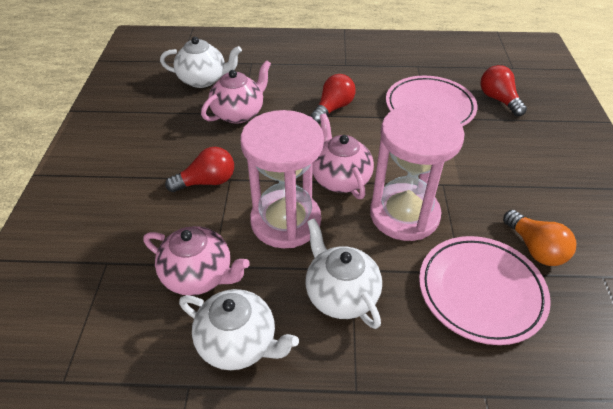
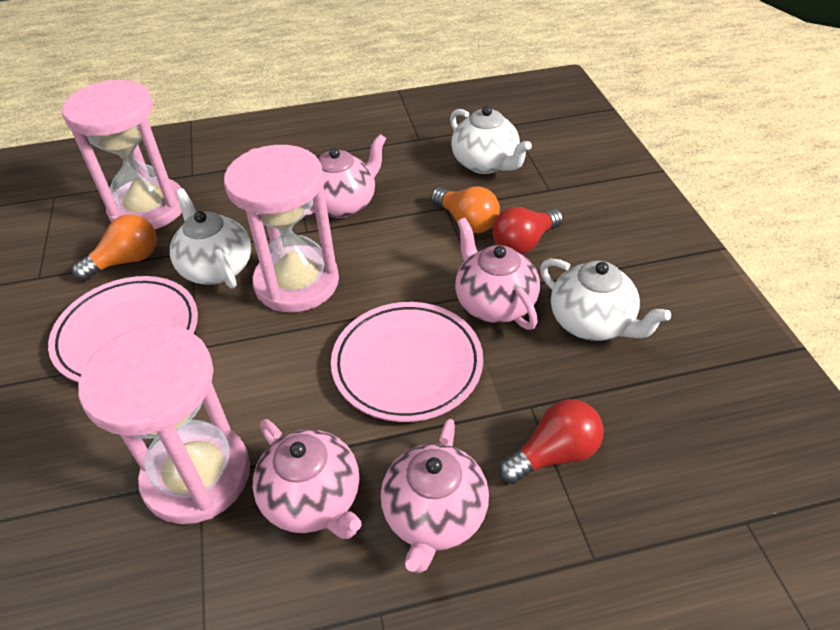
orange light bulb: 1 -> 2
pink hourglass: 2 -> 3
pink teapot: 3 -> 4
red light bulb: 3 -> 2

